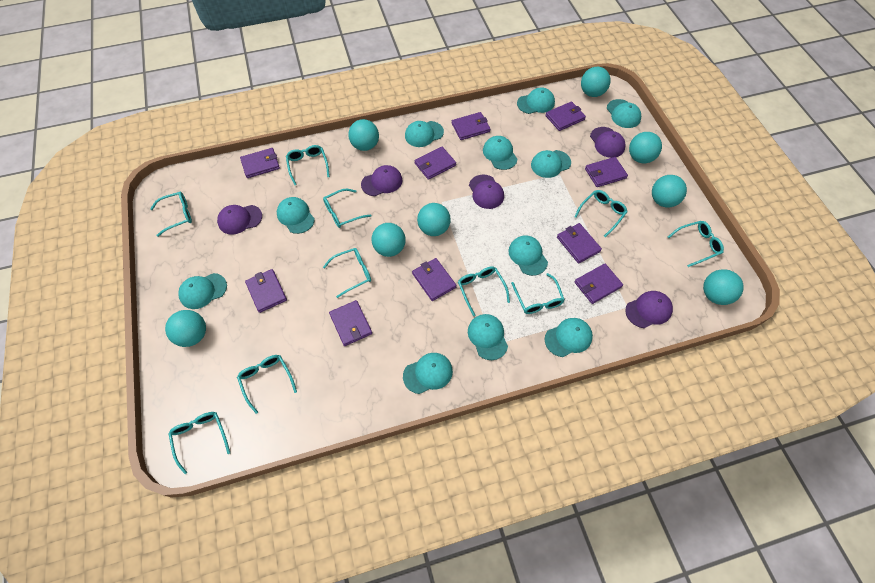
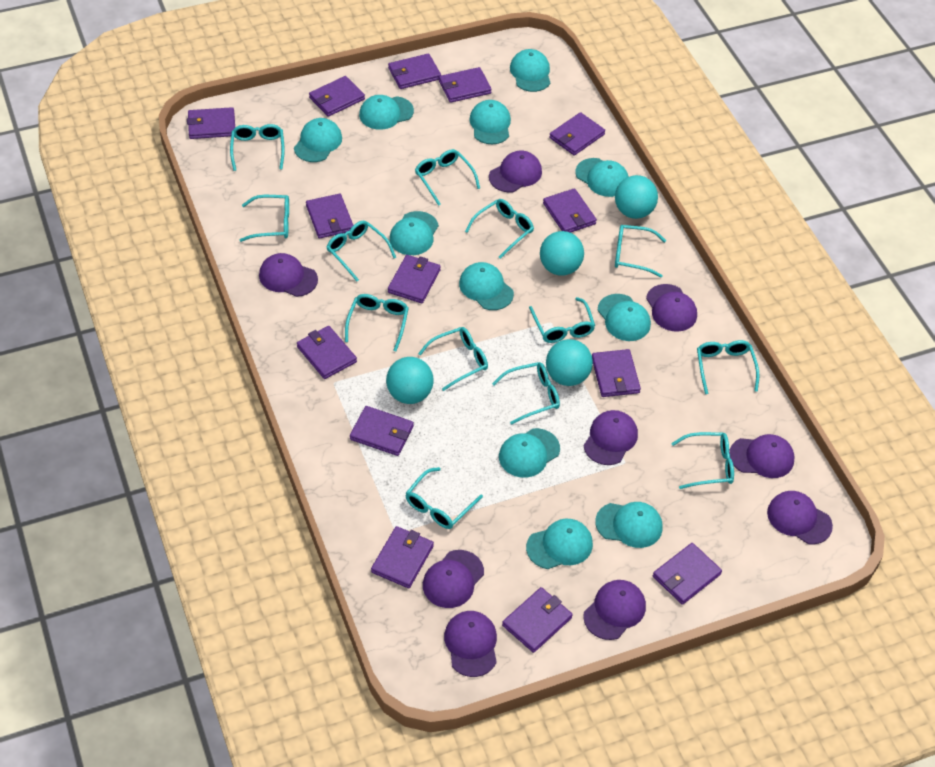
purple cap: 5 -> 9
purple wallet: 10 -> 14
turquoise ball: 8 -> 4
turquoise glasses: 10 -> 13

